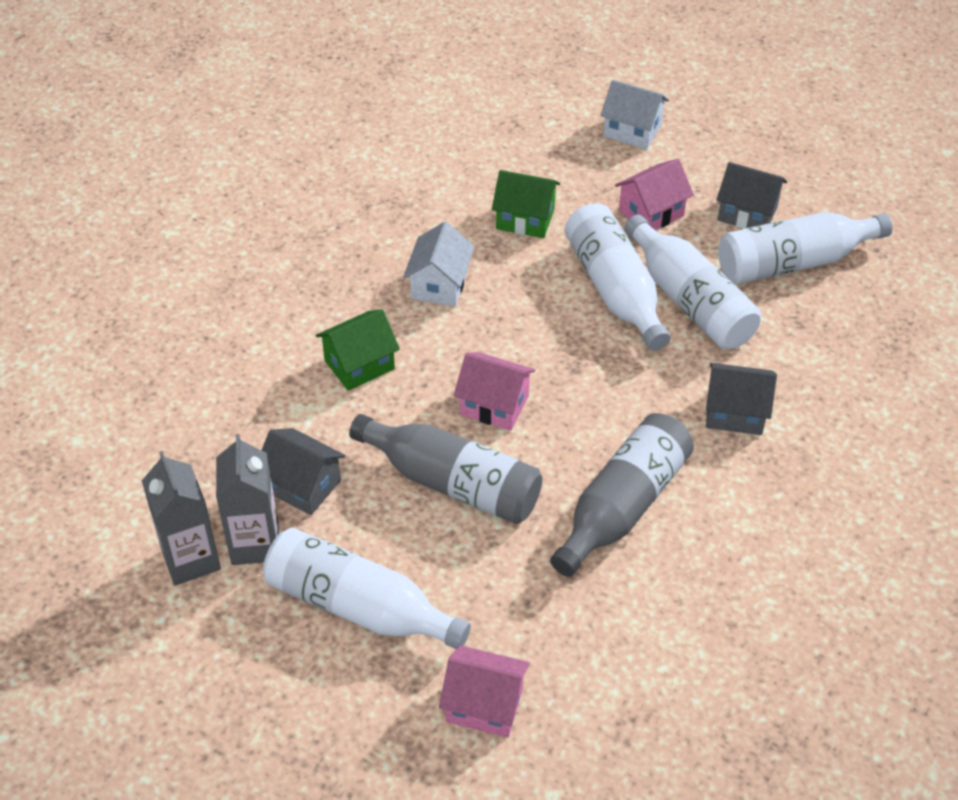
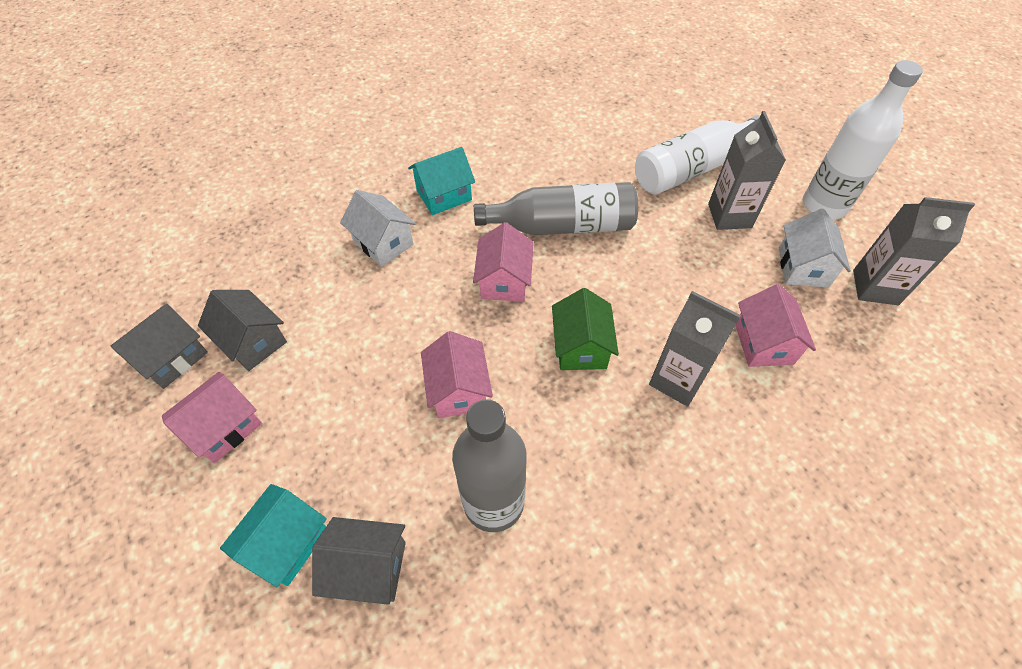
green house: 2 -> 1
grey carton: 2 -> 3
pink house: 3 -> 4
turquoise house: 0 -> 2
white bottle: 4 -> 2

